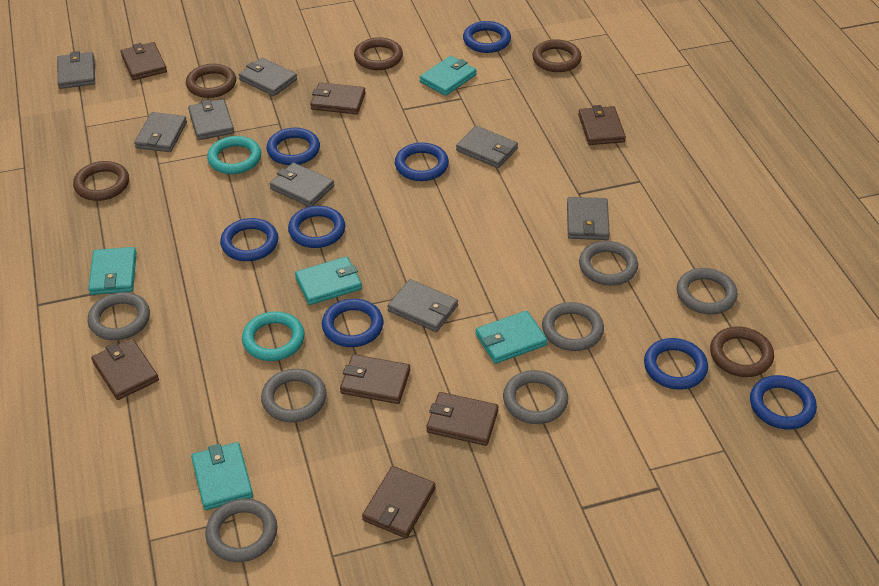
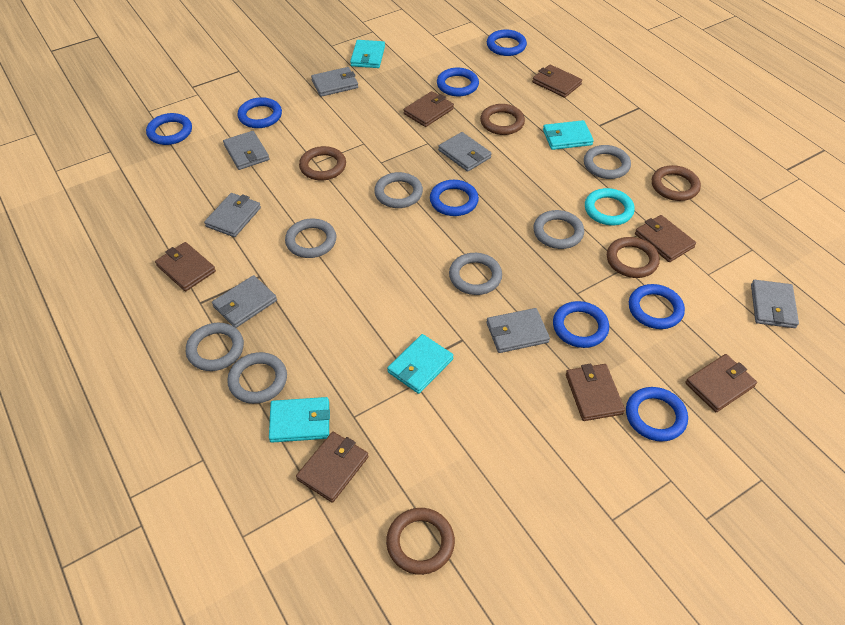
grey wallet: 8 -> 7
turquoise ring: 2 -> 1
turquoise wallet: 5 -> 4

